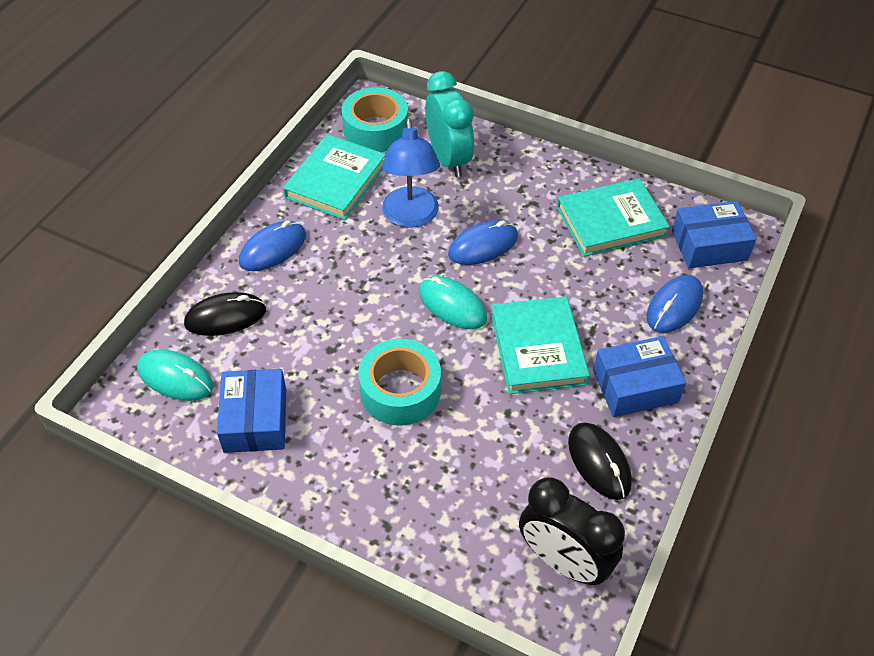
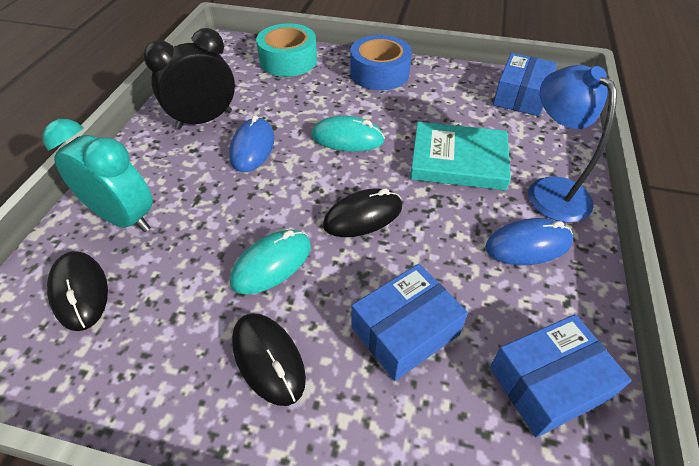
black mouse: 2 -> 3
blue mouse: 3 -> 2
blue tape: 0 -> 1
turquoise book: 3 -> 1
turquoise tape: 2 -> 1

